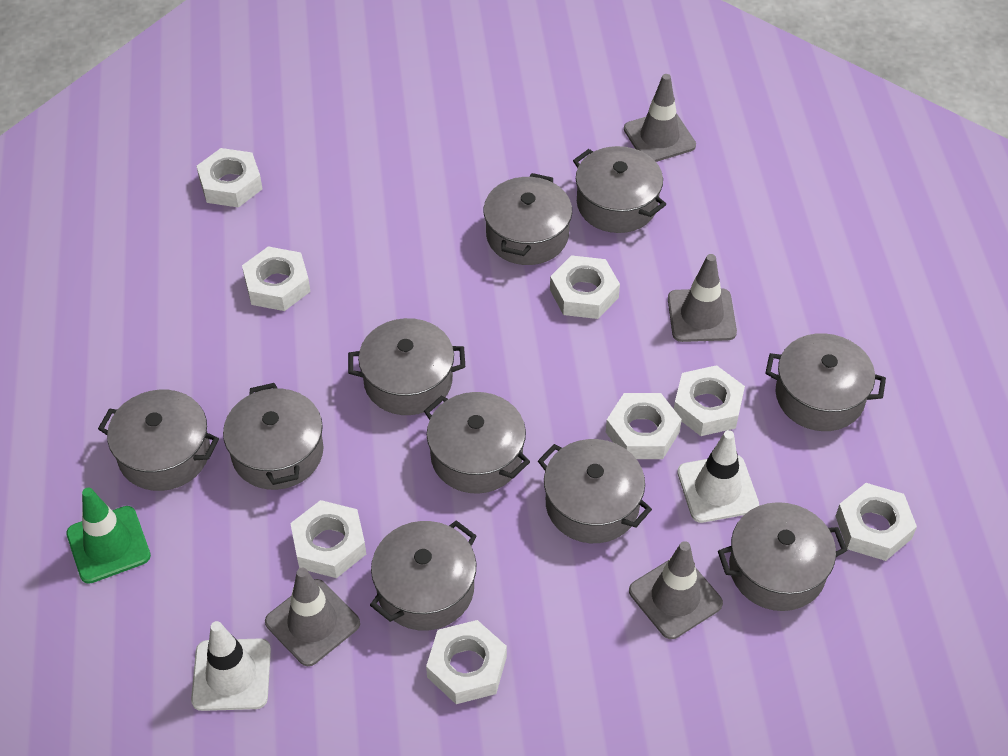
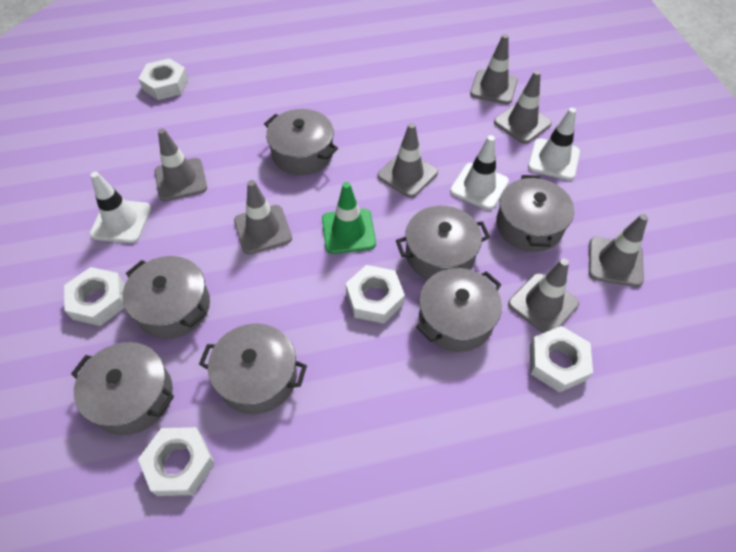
grey pot: 10 -> 7
grey traffic cone: 4 -> 7
white nut: 8 -> 5
white traffic cone: 2 -> 3

